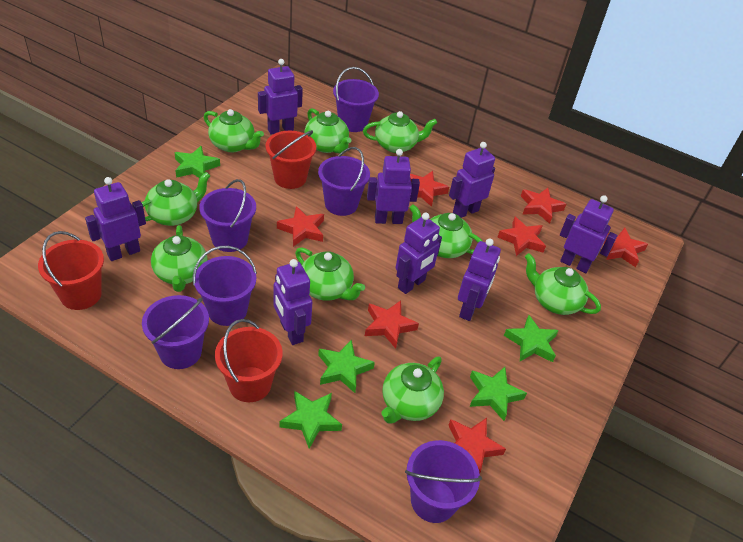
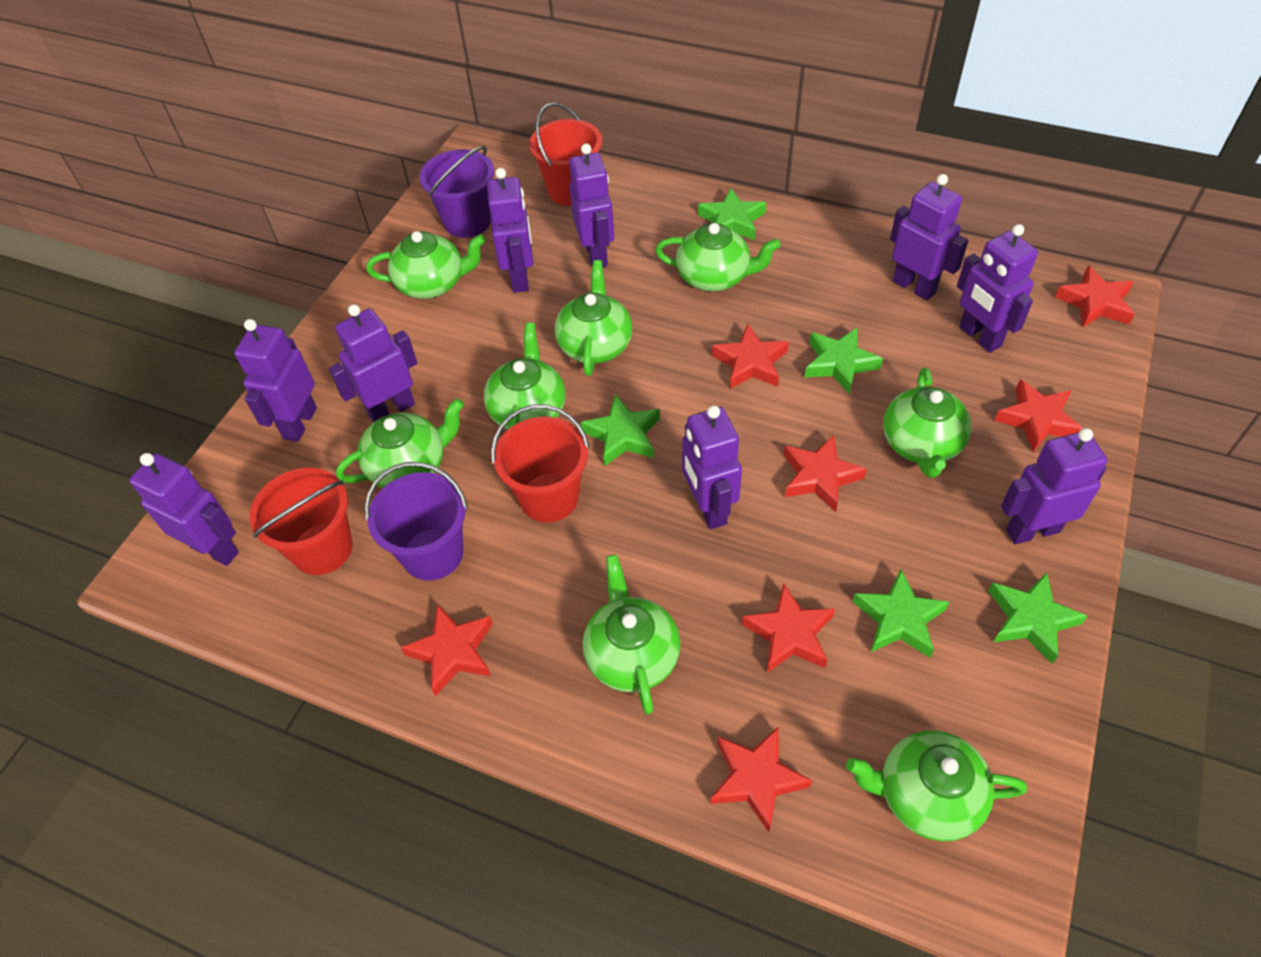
green teapot: 9 -> 8
purple bucket: 6 -> 2
purple robot: 8 -> 9

